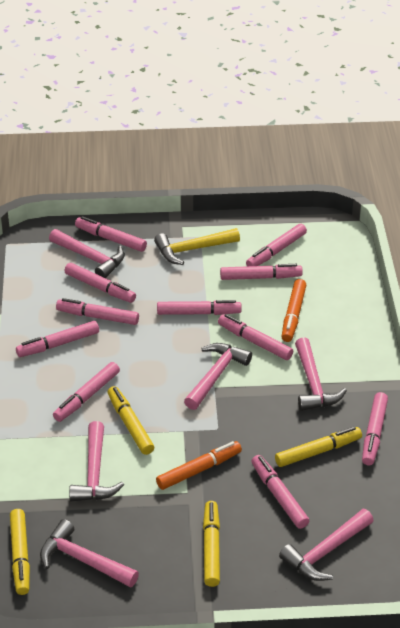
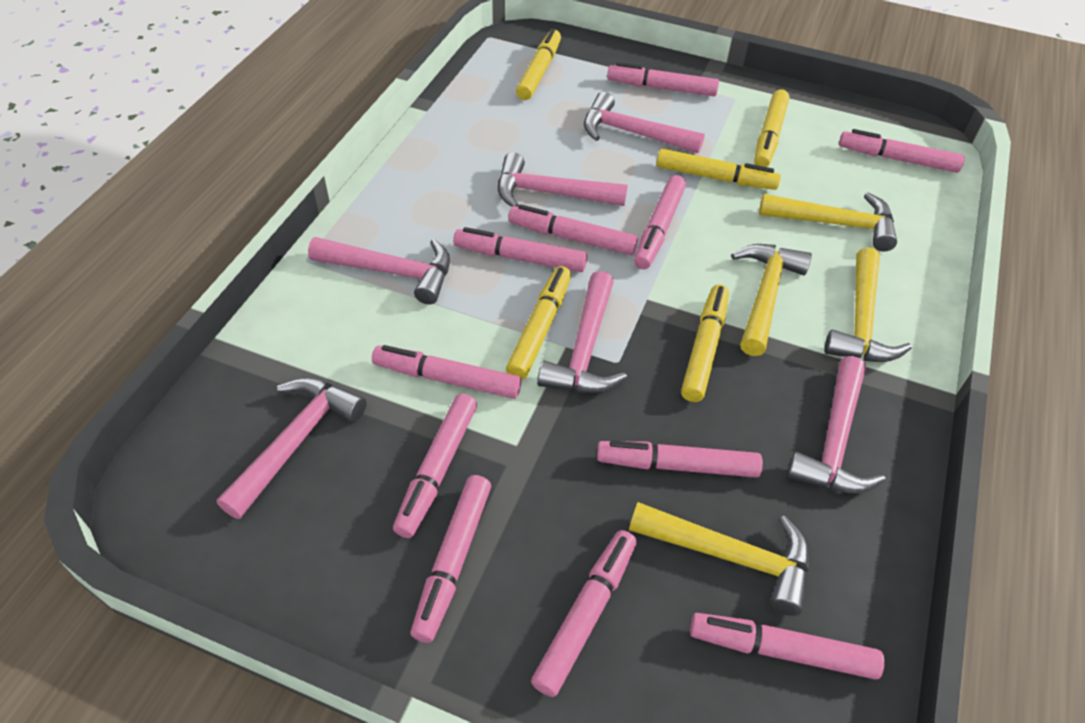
orange marker: 2 -> 0
yellow hammer: 1 -> 4
yellow marker: 4 -> 5

